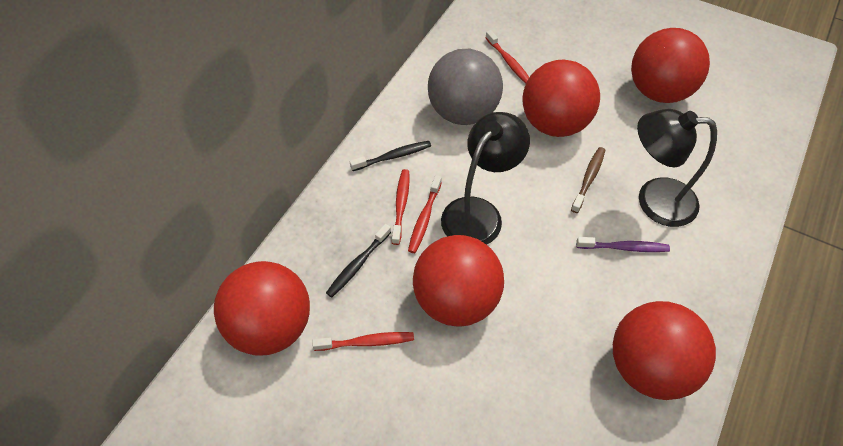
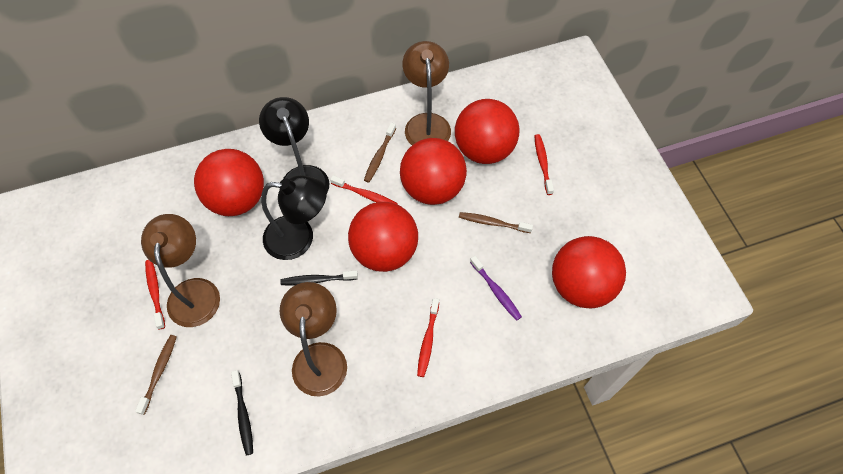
brown lamp: 0 -> 3
brown toothbrush: 1 -> 3
grey ball: 1 -> 0

